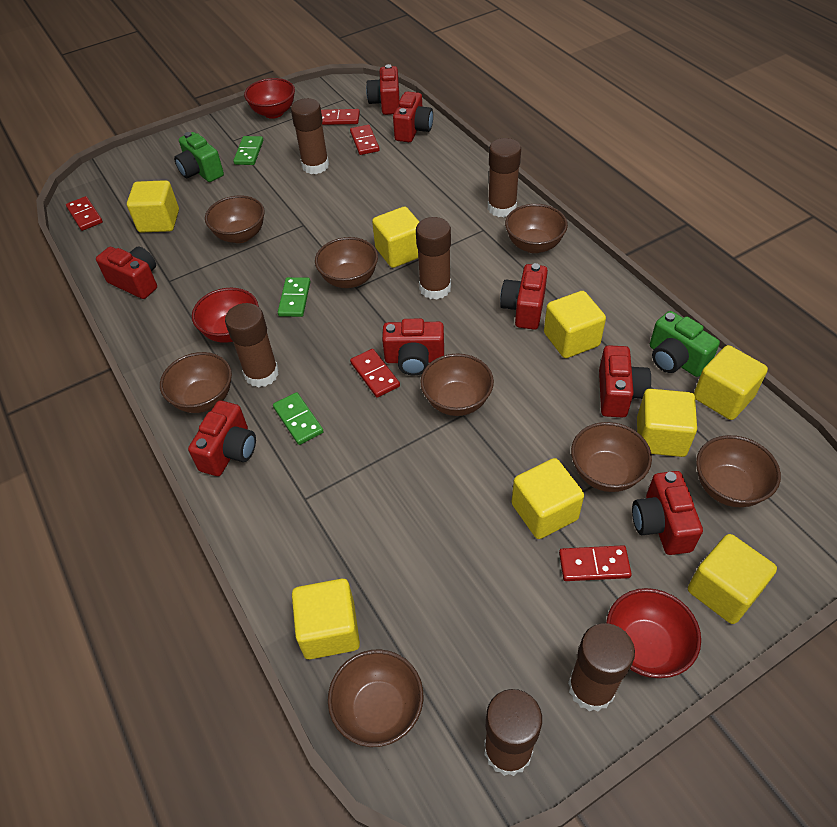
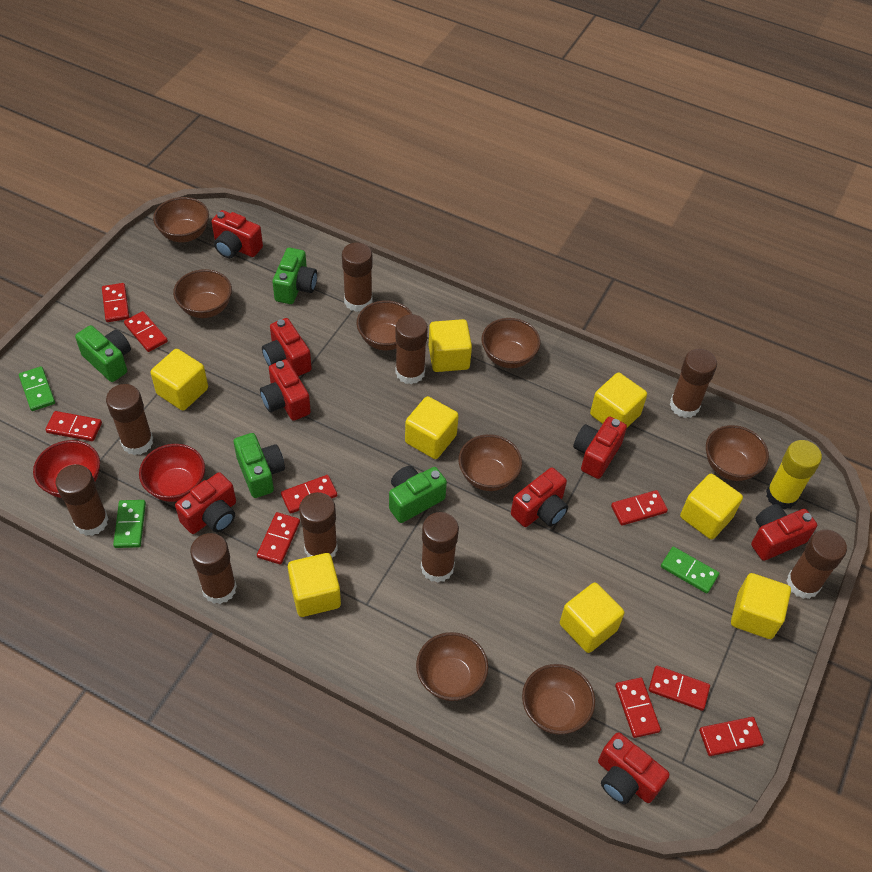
brown glue stick: 6 -> 9
green camera: 2 -> 4
red bowl: 3 -> 2
red domino: 5 -> 9
yellow glue stick: 0 -> 1

